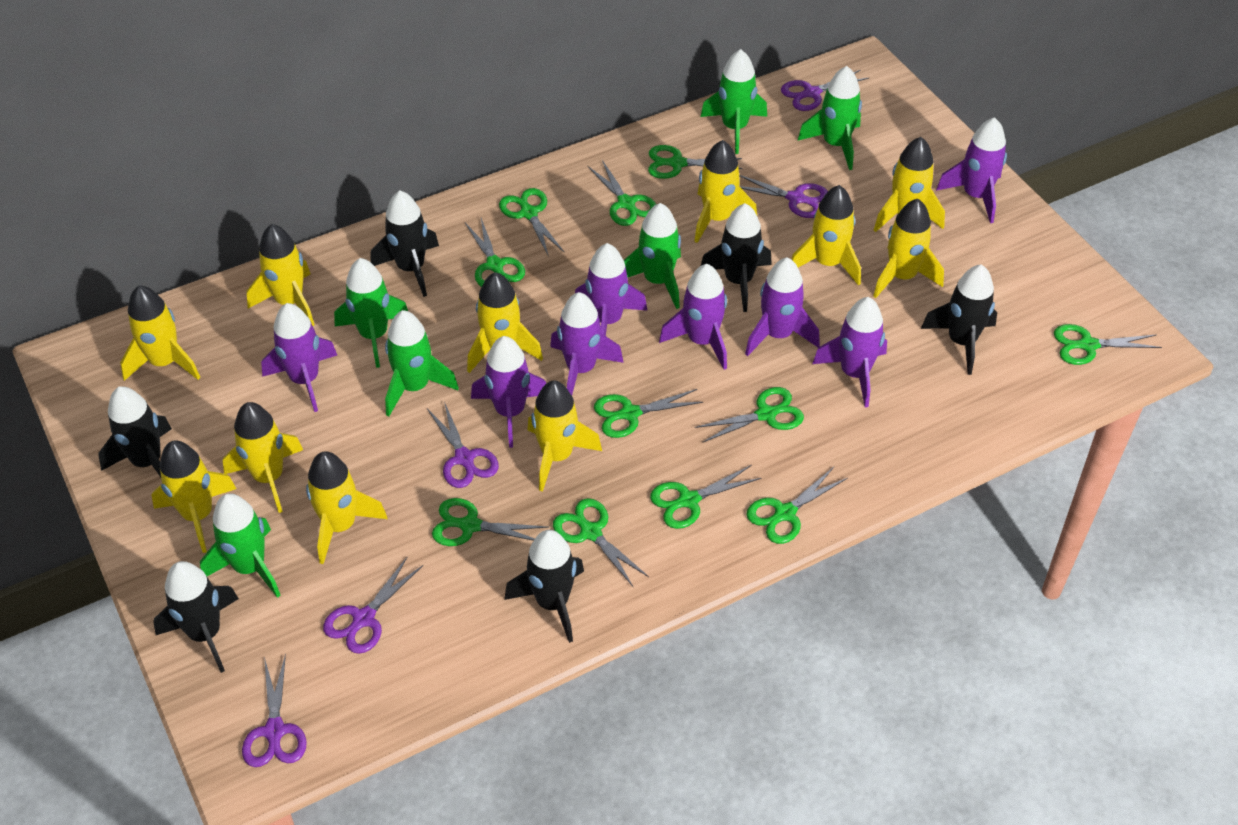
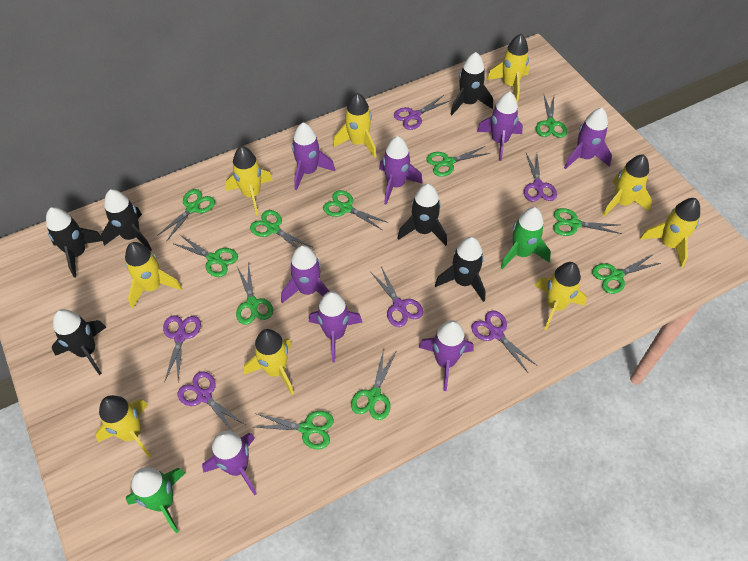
green rocket: 6 -> 2
purple scissors: 5 -> 6
yellow rocket: 11 -> 9

